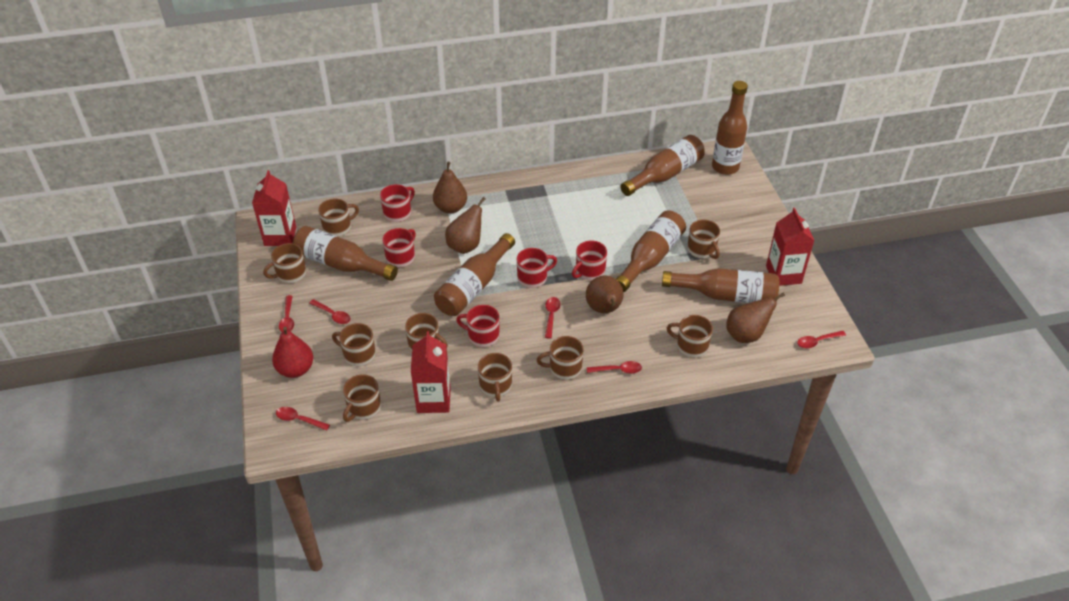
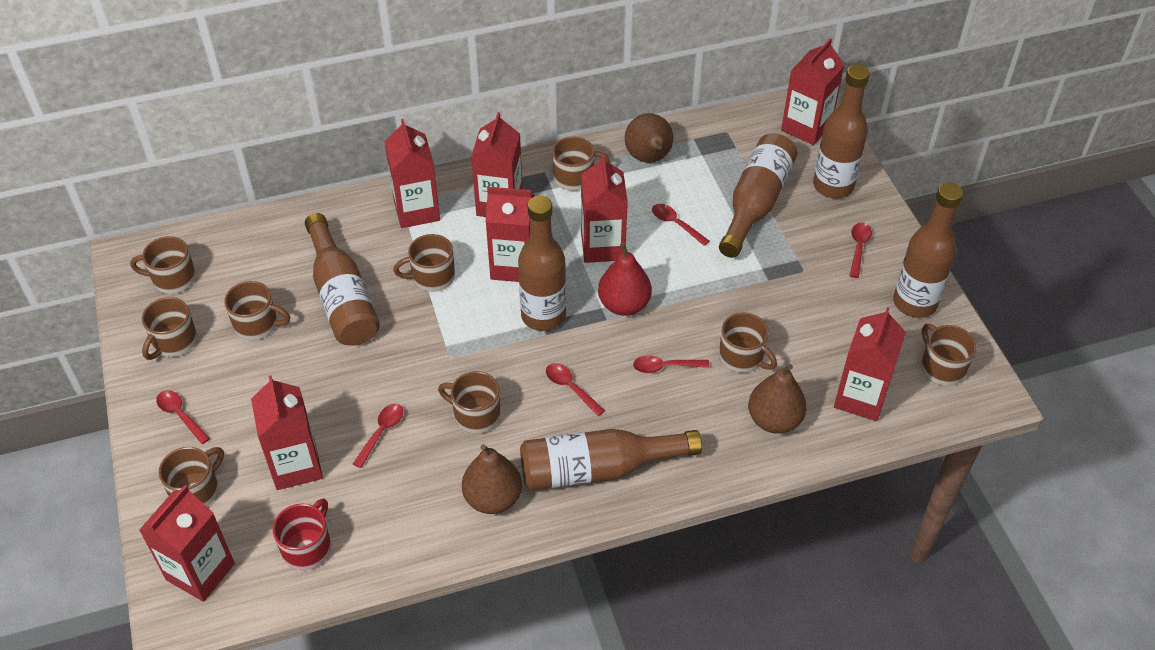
brown pear: 4 -> 3
red carton: 3 -> 8
red mug: 5 -> 1

